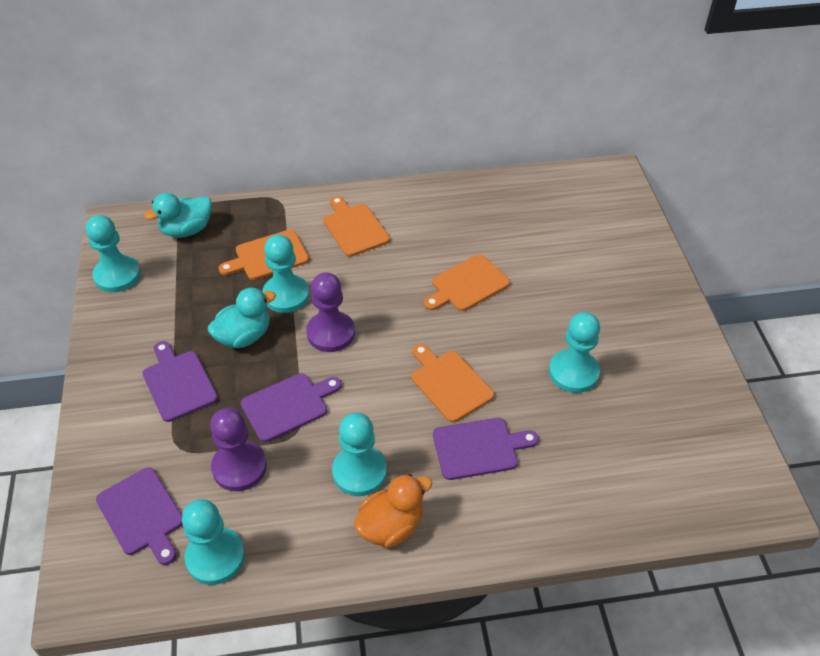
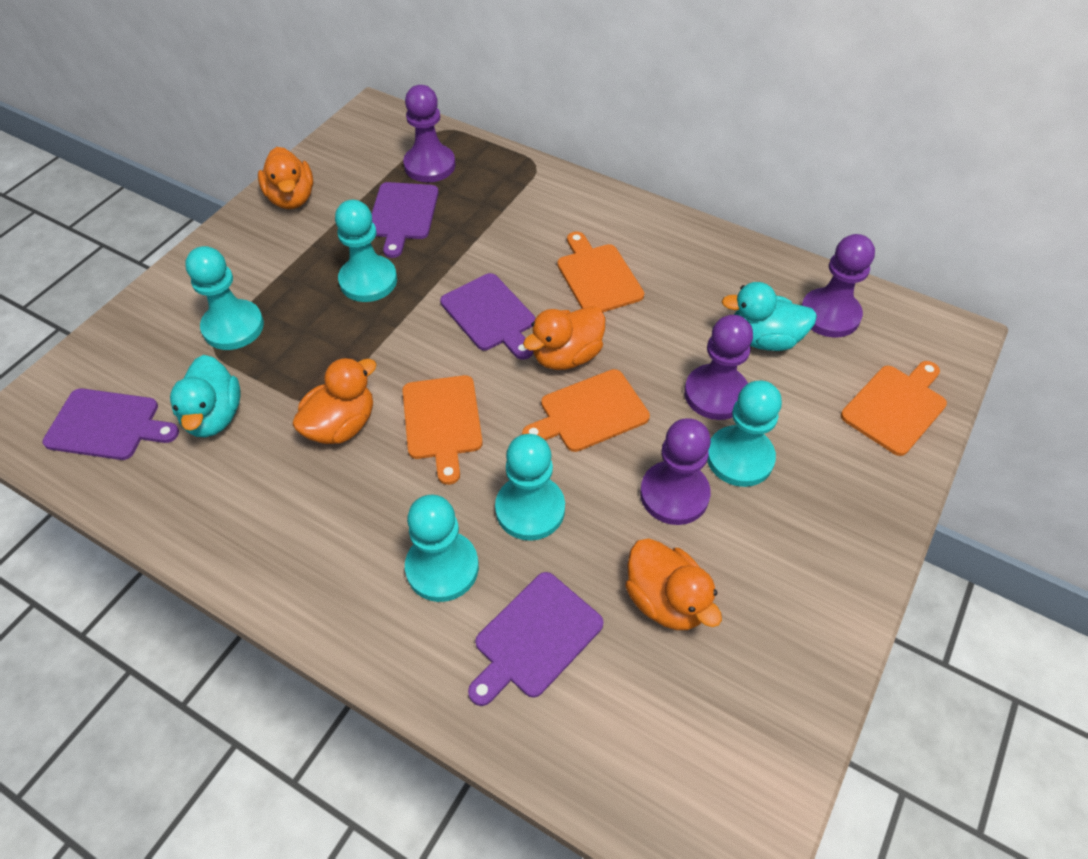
orange duck: 1 -> 4
purple pawn: 2 -> 4

